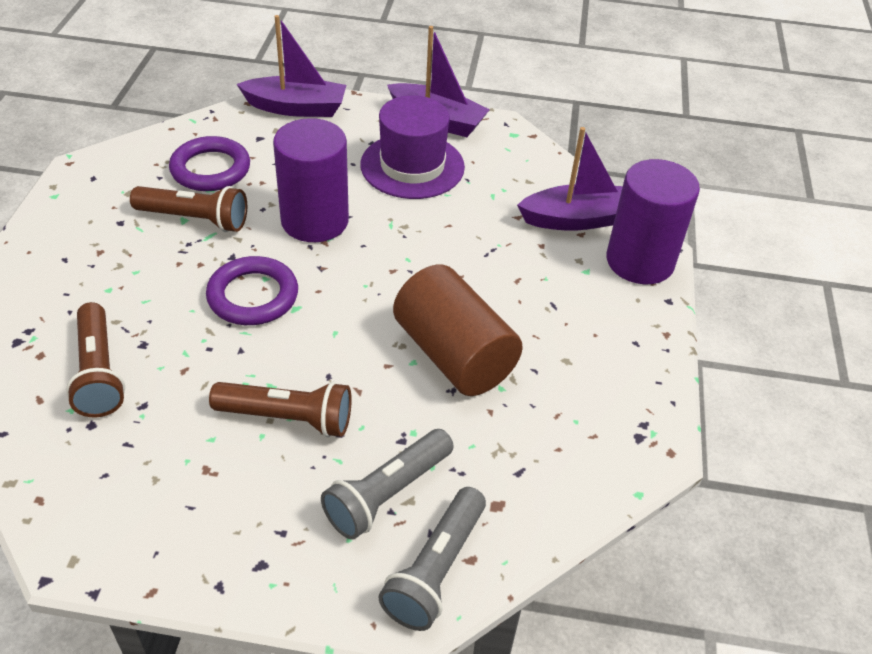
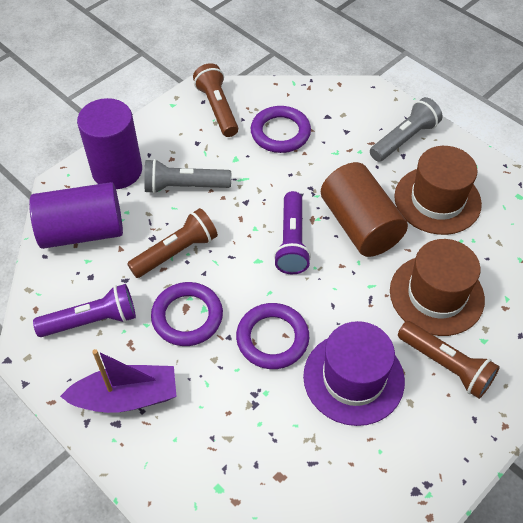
brown hat: 0 -> 2
purple boat: 3 -> 1
purple flashlight: 0 -> 2
purple ring: 2 -> 3

